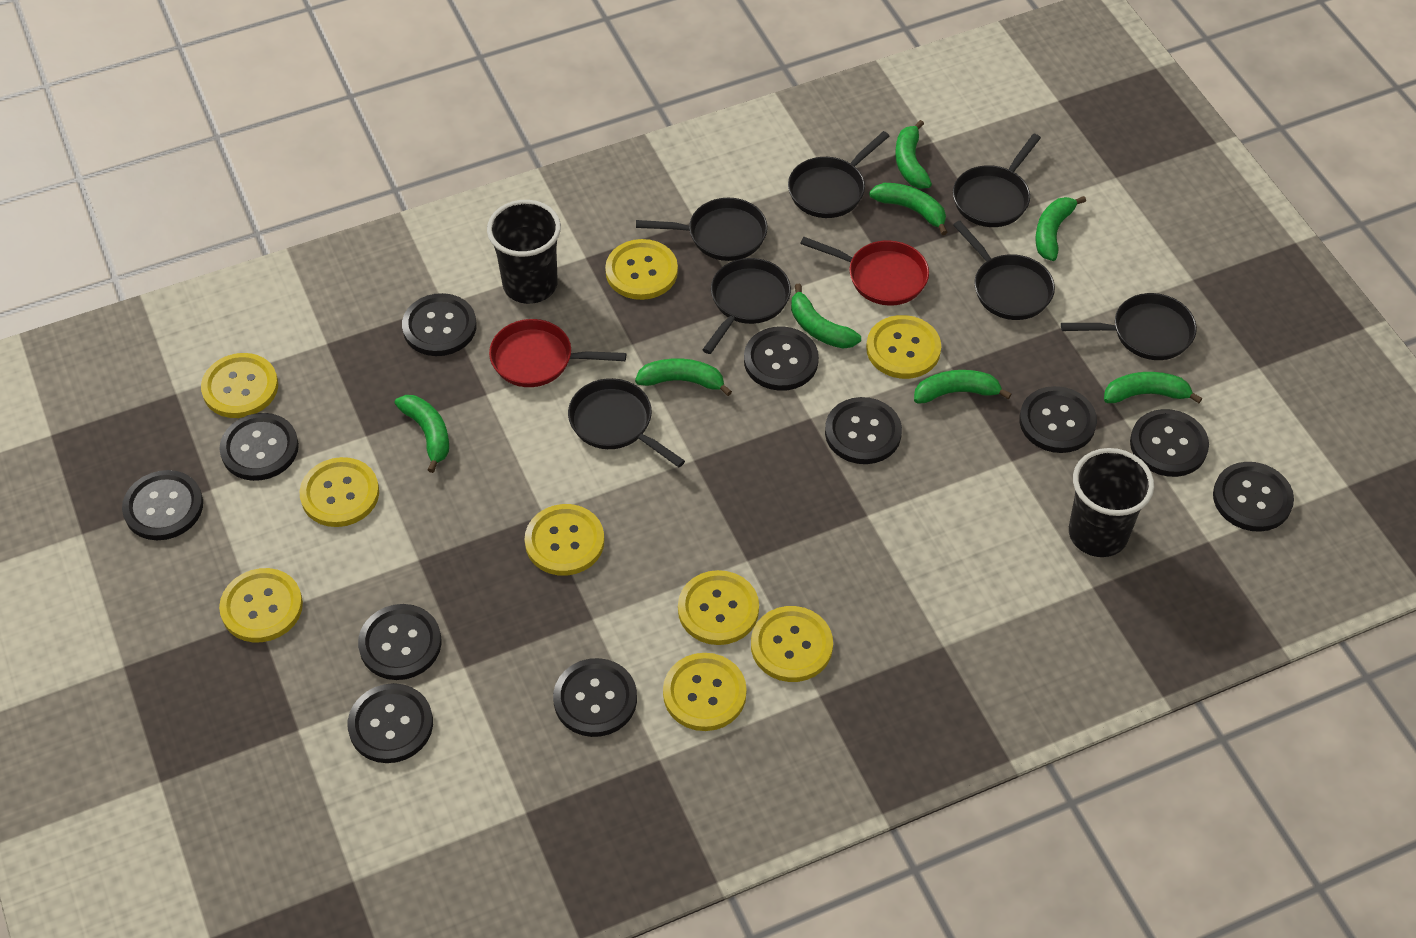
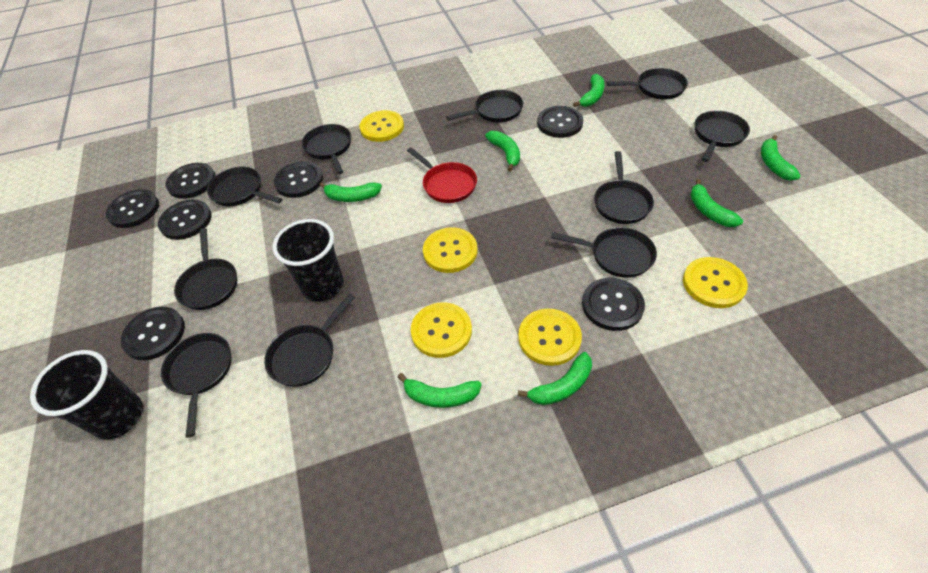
black button: 11 -> 7
black pan: 7 -> 10
green banana: 8 -> 7
red pan: 2 -> 1
yellow button: 9 -> 5

